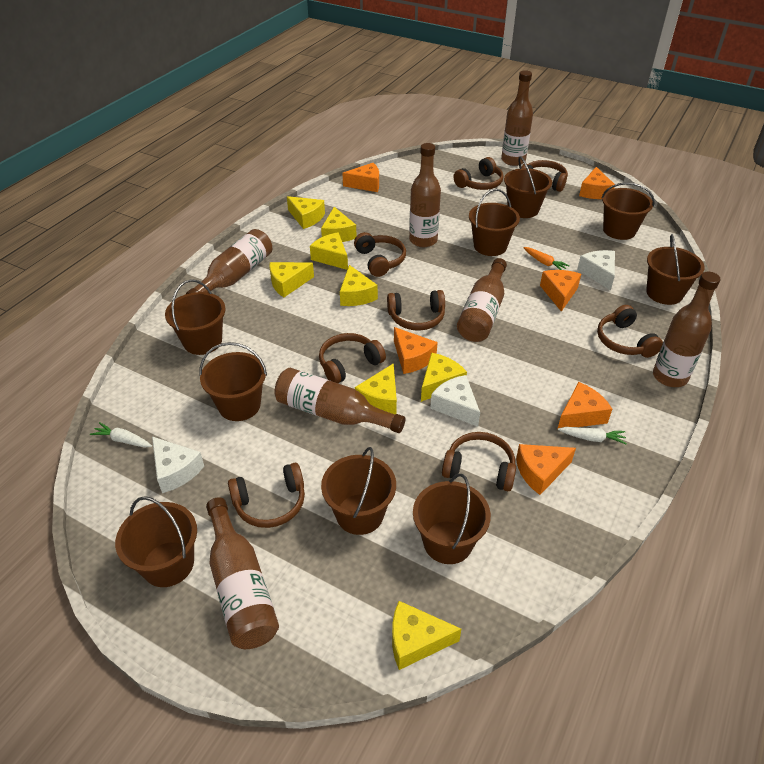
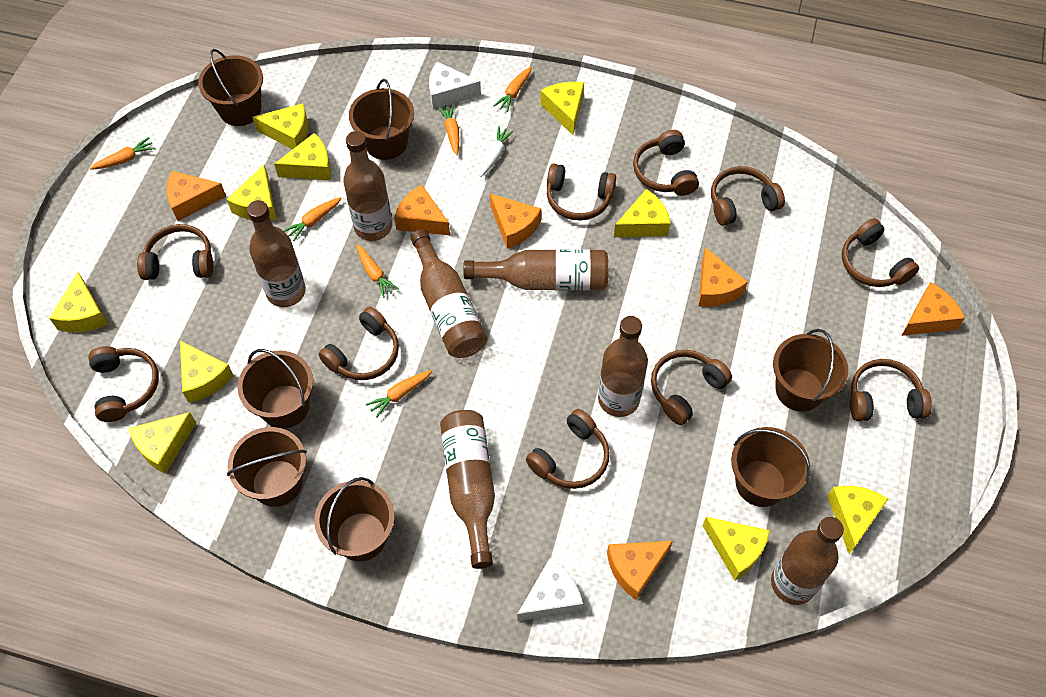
brown bucket: 9 -> 7
brown headphones: 8 -> 10
orange carrot: 1 -> 6
white carrot: 2 -> 1
white cheese: 3 -> 2
yellow cheese: 8 -> 10

